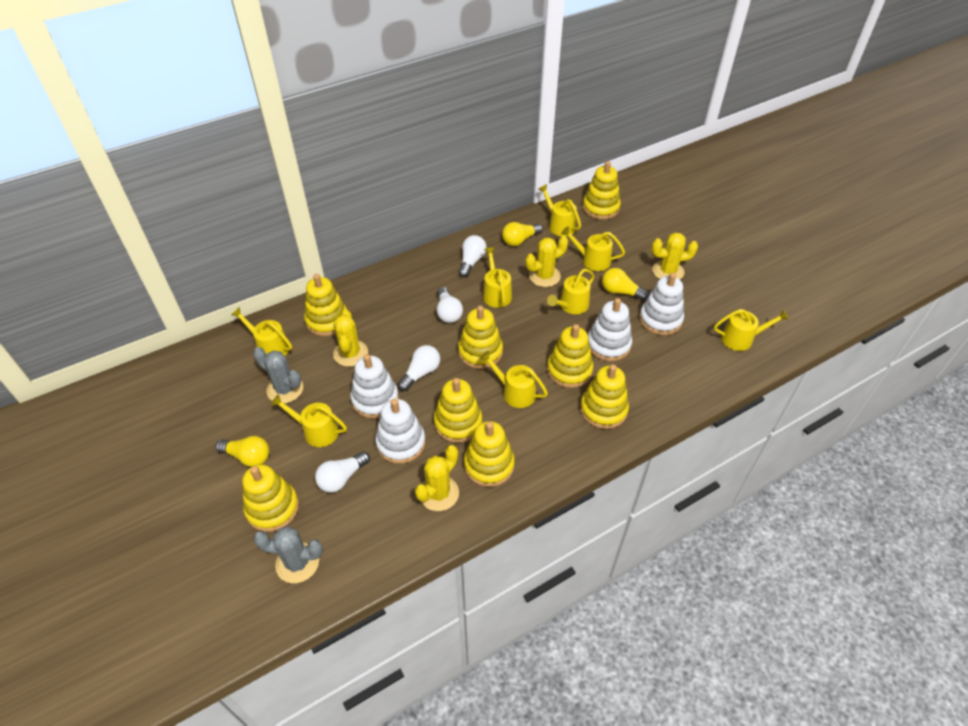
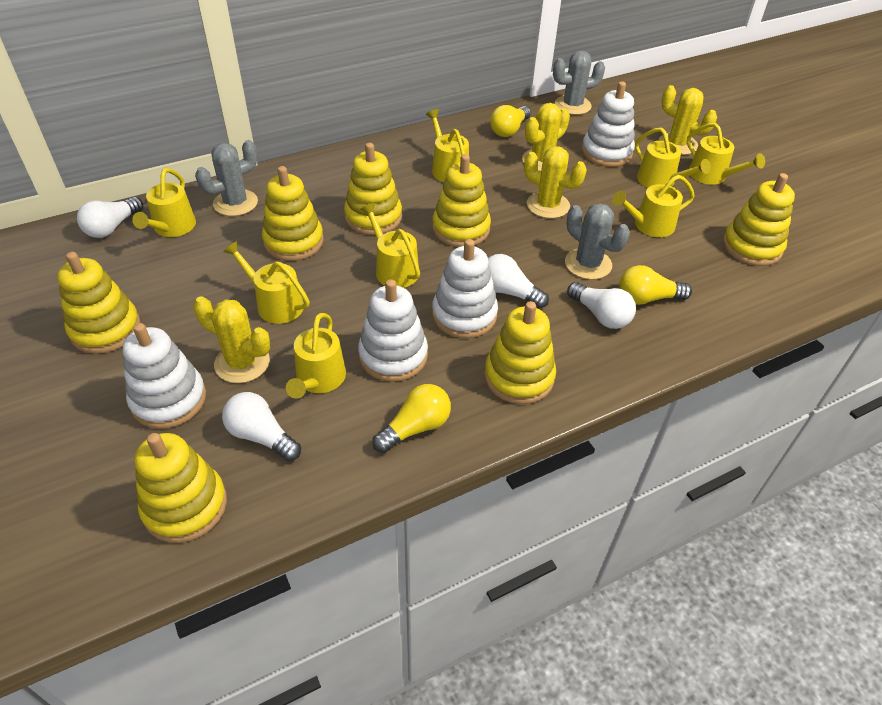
grey cactus: 2 -> 3
yellow stacking toy: 8 -> 7

